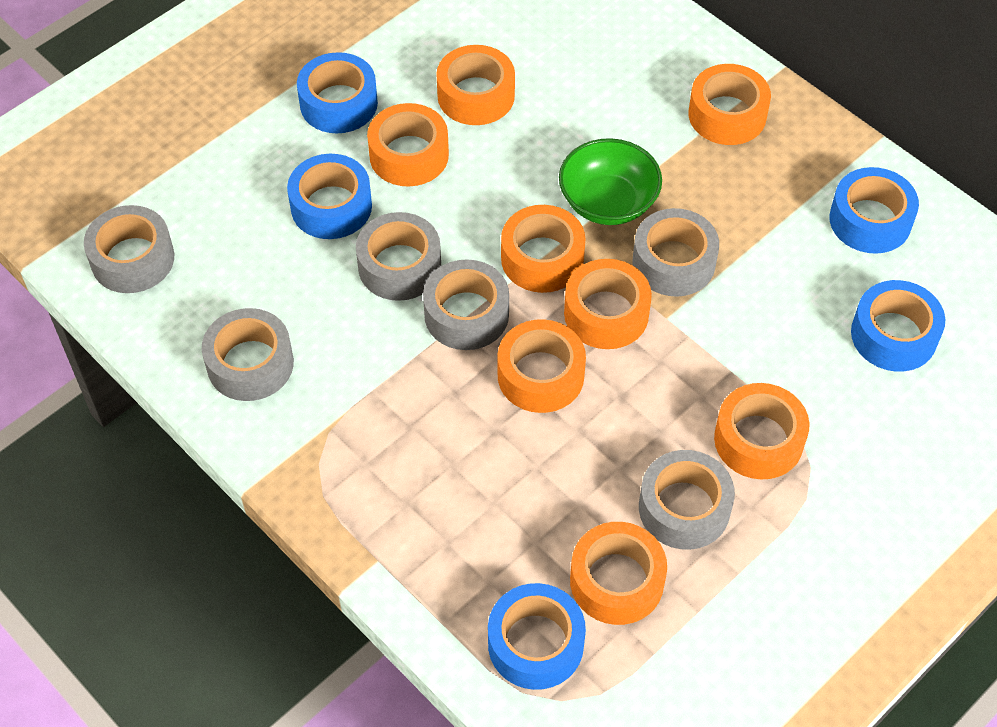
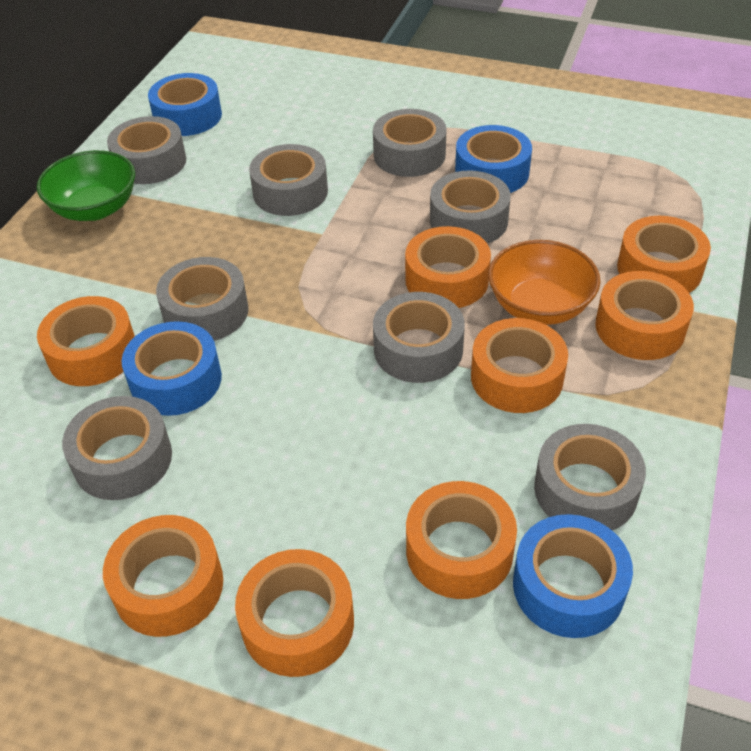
blue tape: 5 -> 4
grey tape: 6 -> 8
orange bowl: 0 -> 1

